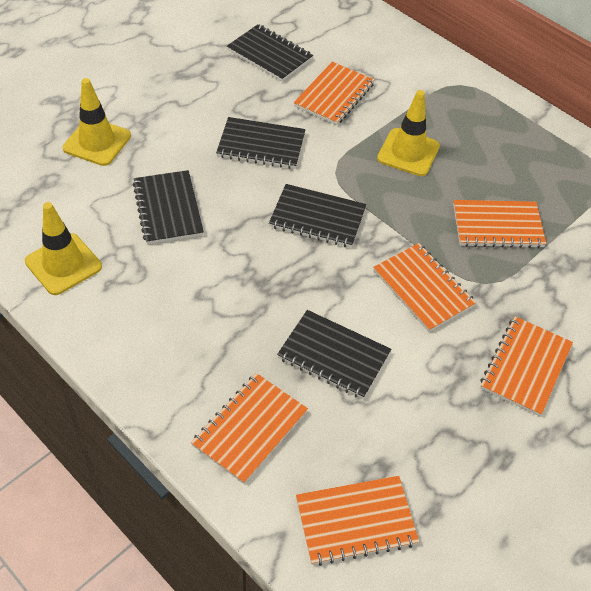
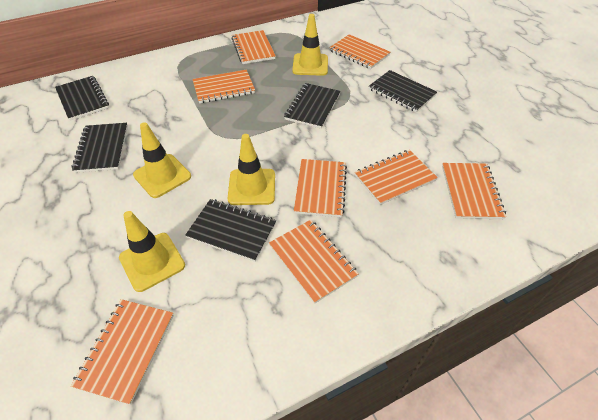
orange notebook: 6 -> 8
yellow traffic cone: 3 -> 4

